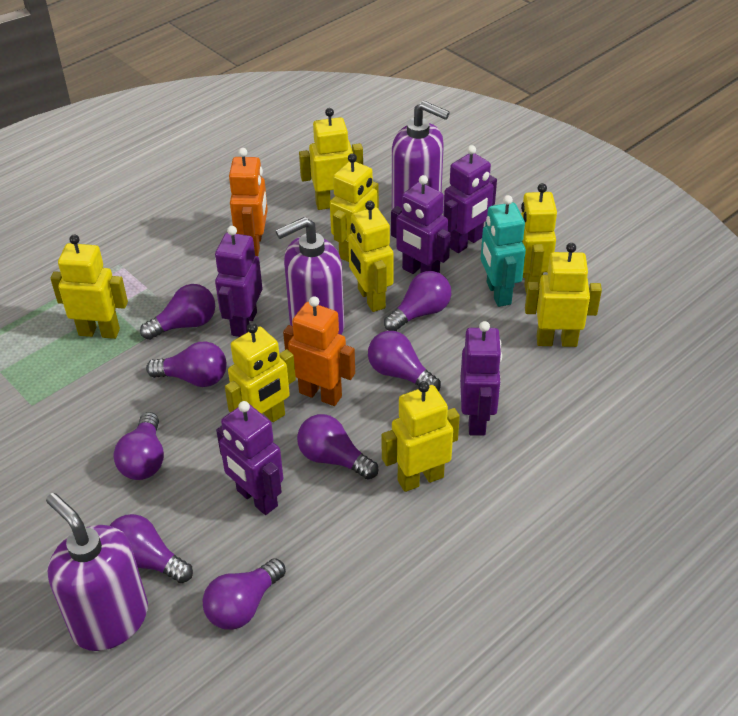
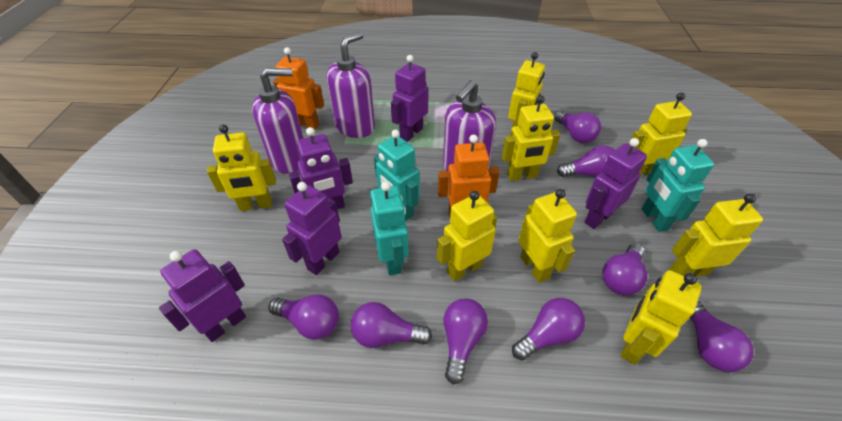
turquoise robot: 1 -> 3

